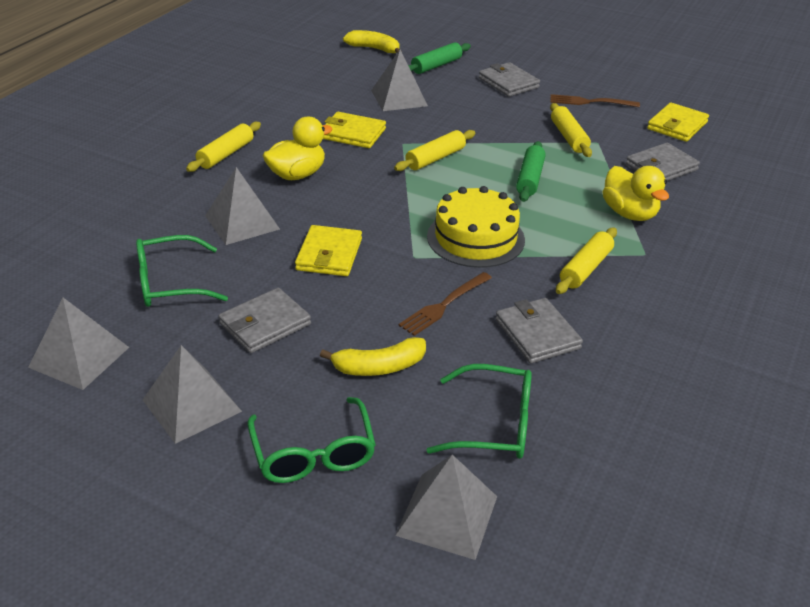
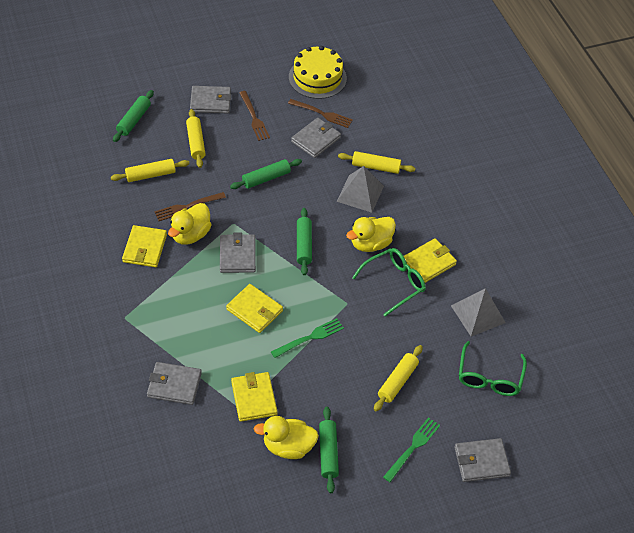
brown fork: 2 -> 3
green fork: 0 -> 2
green glasses: 3 -> 2
green rolling pin: 2 -> 4
grey pyramid: 5 -> 2
grey wallet: 4 -> 5
yellow banana: 2 -> 0
yellow duck: 2 -> 3
yellow wallet: 3 -> 4

